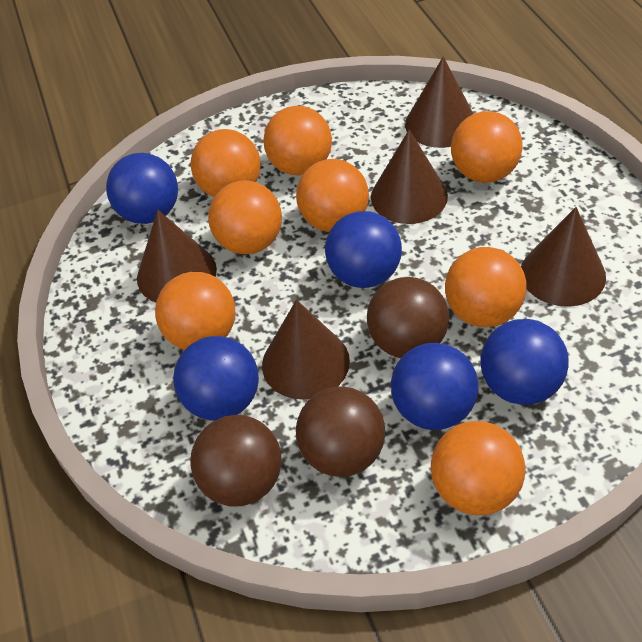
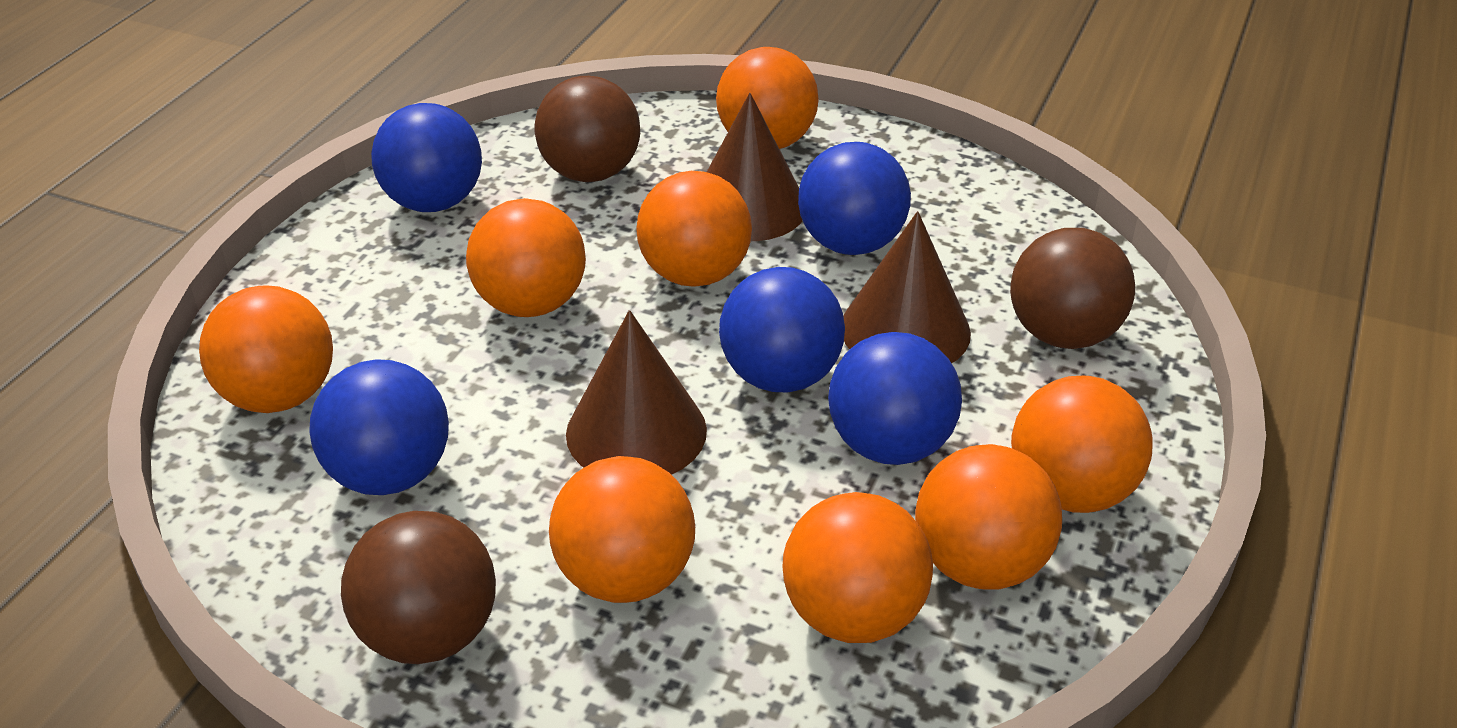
brown cone: 5 -> 3

